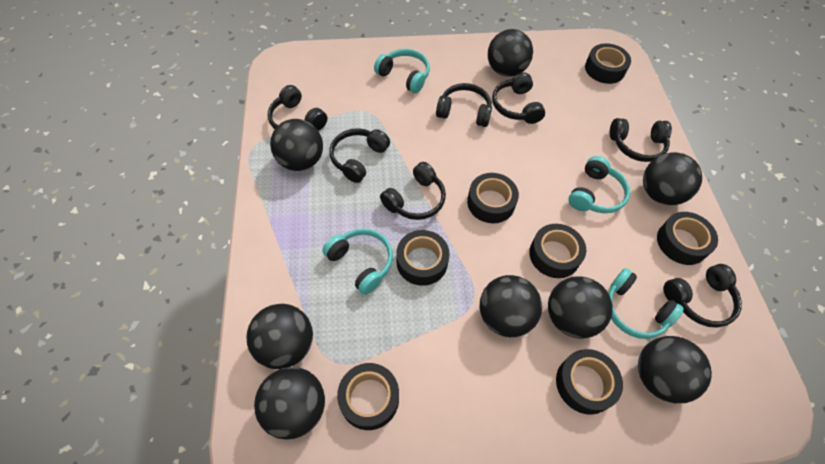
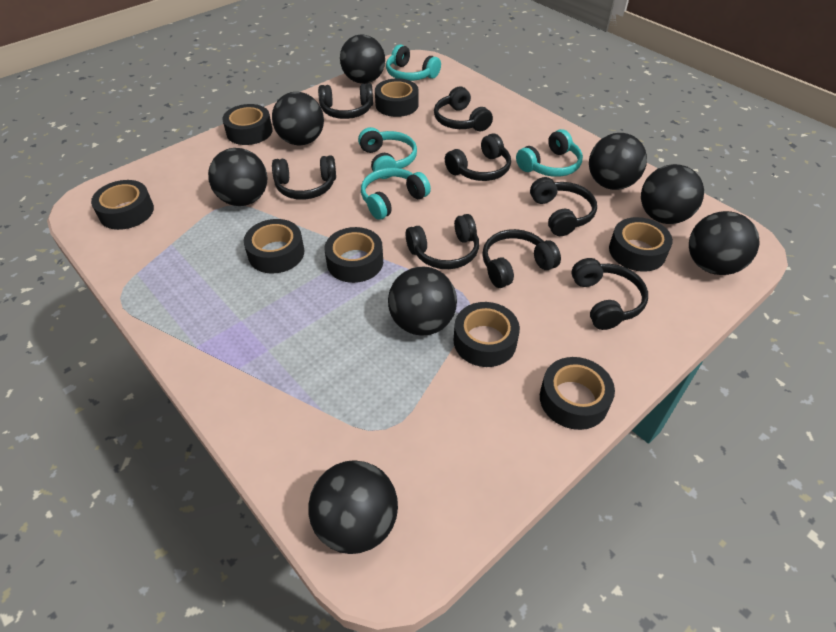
black headphones: 7 -> 8
black tape: 7 -> 8

